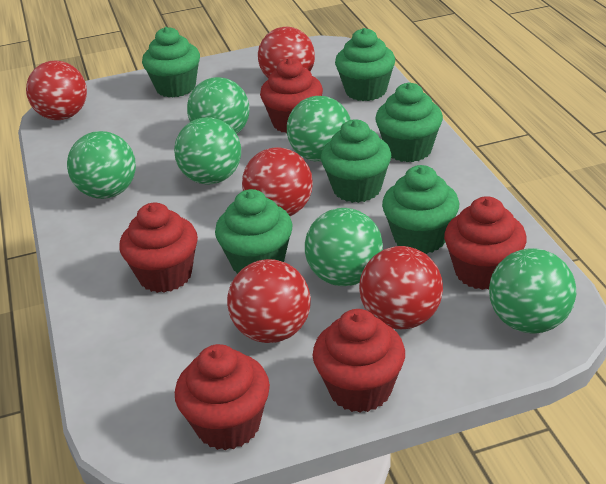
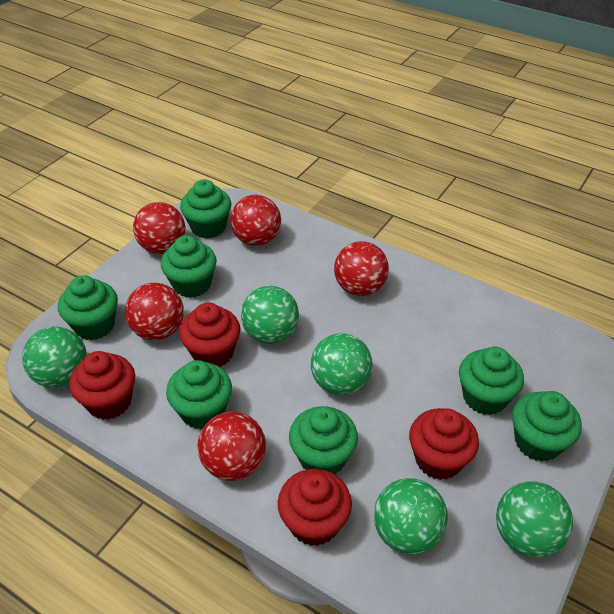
green ball: 6 -> 5
green cupcake: 6 -> 7
red cupcake: 5 -> 4

